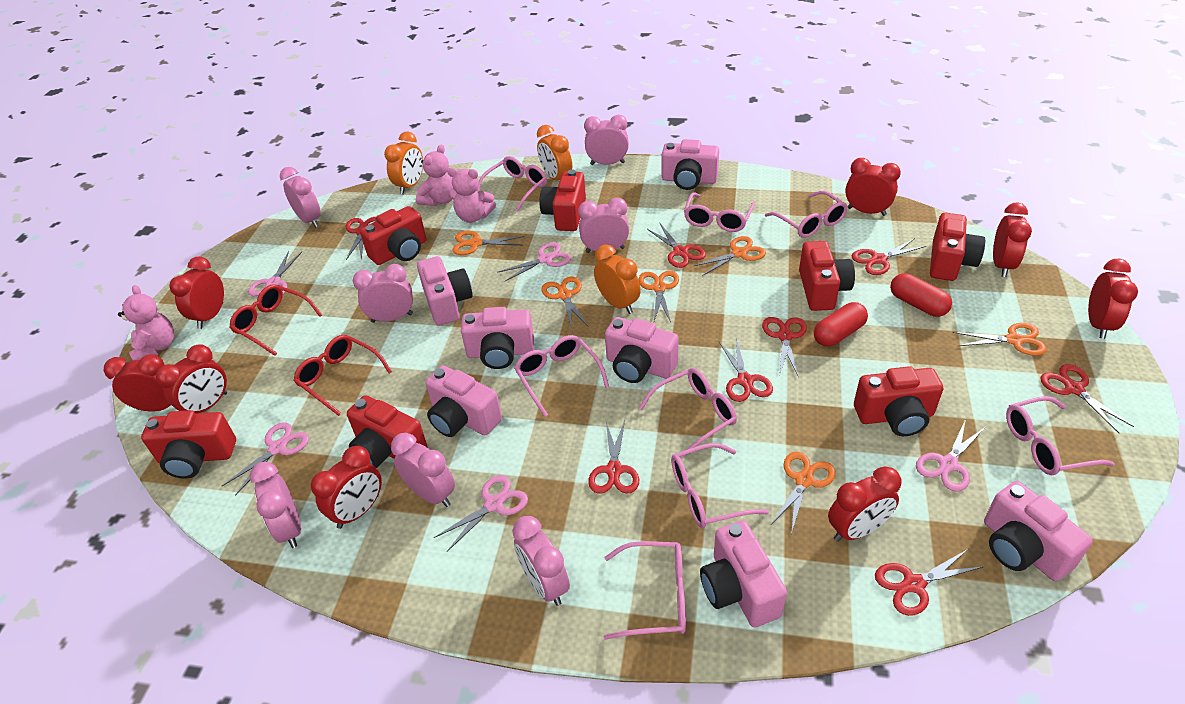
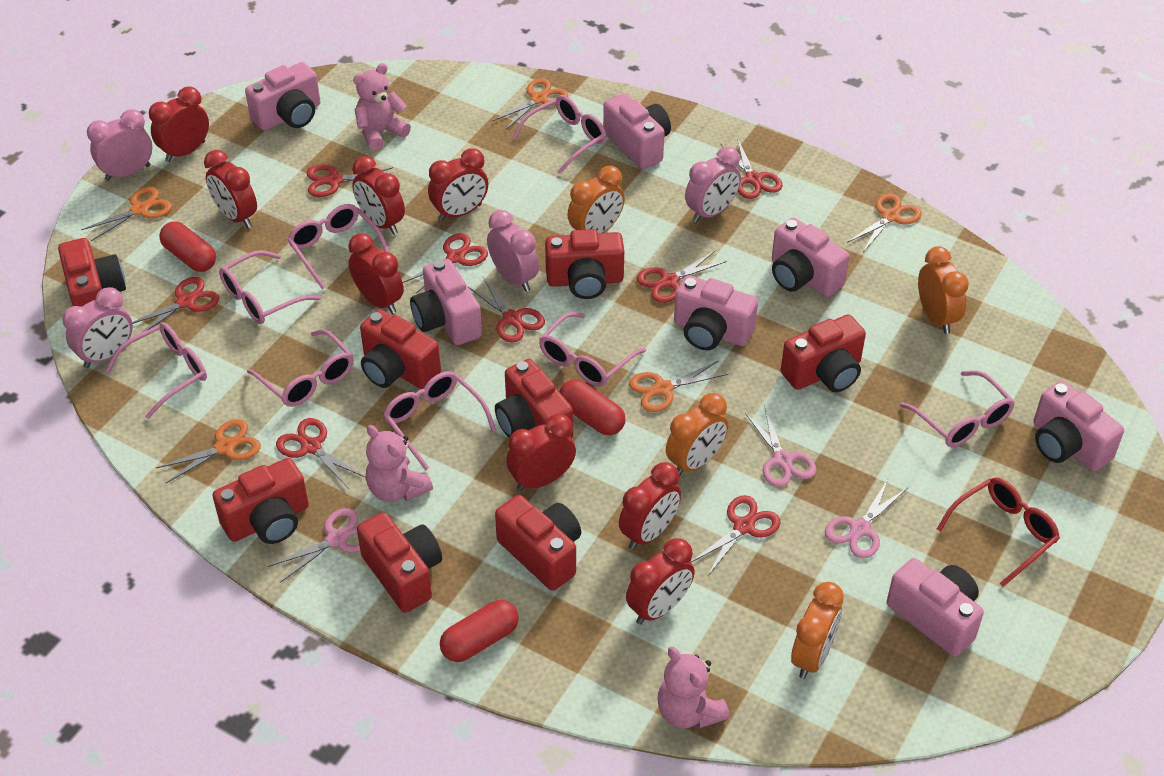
orange clock: 3 -> 4
orange scissors: 6 -> 5
pink clock: 7 -> 4
pink scissors: 5 -> 3
red camera: 7 -> 8
red capsule: 2 -> 3
red glasses: 2 -> 1

